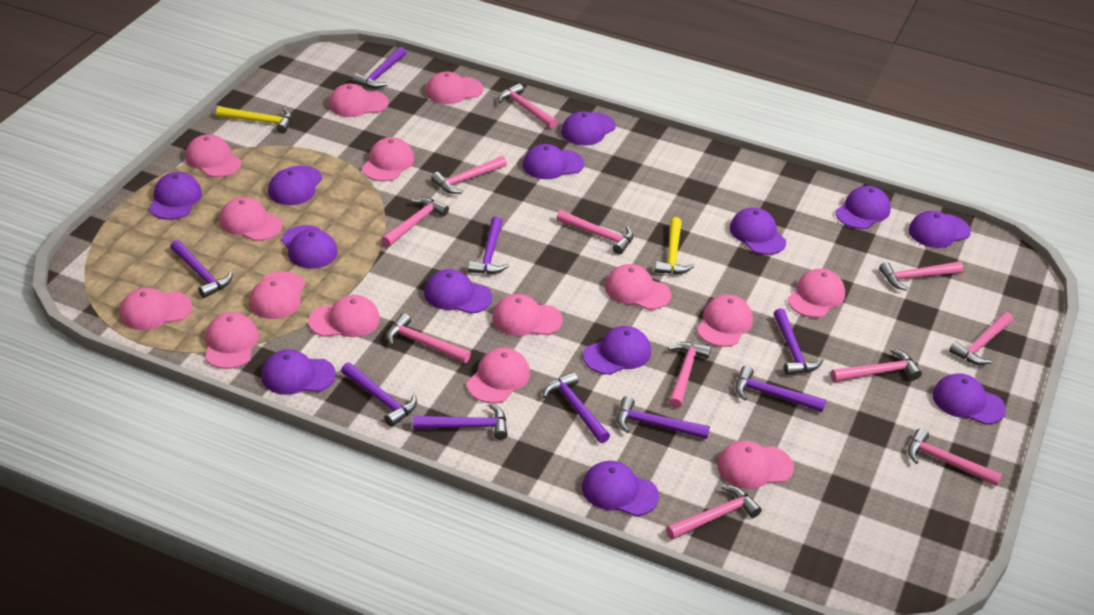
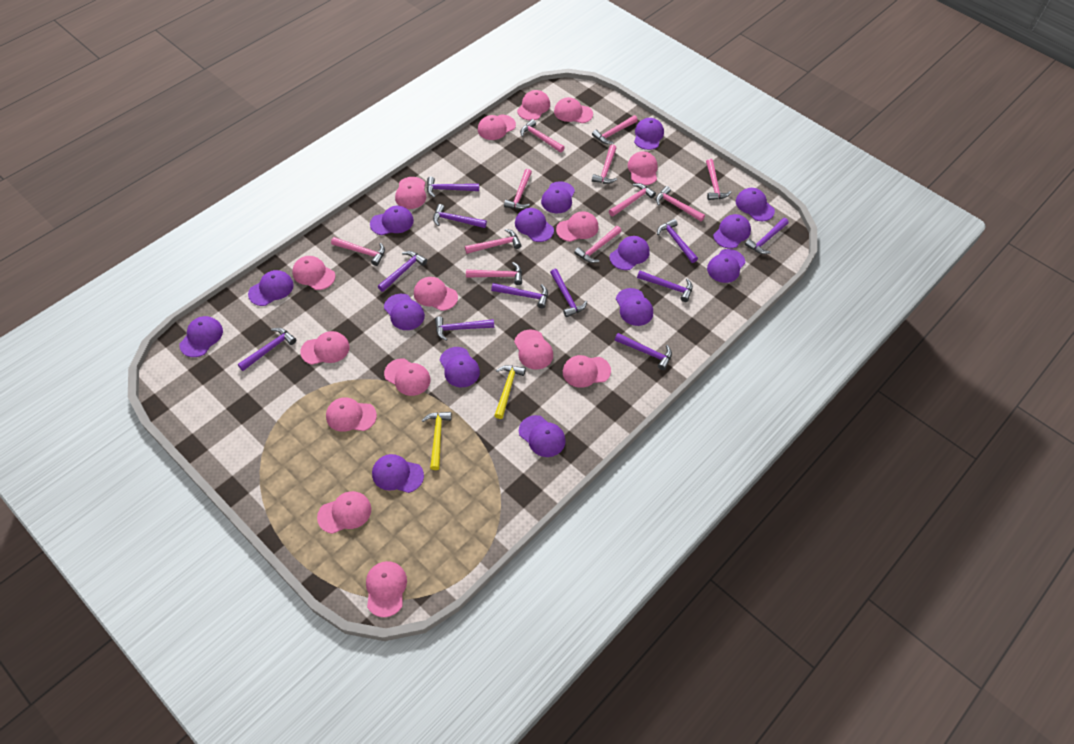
purple cap: 13 -> 15
purple hammer: 9 -> 11

